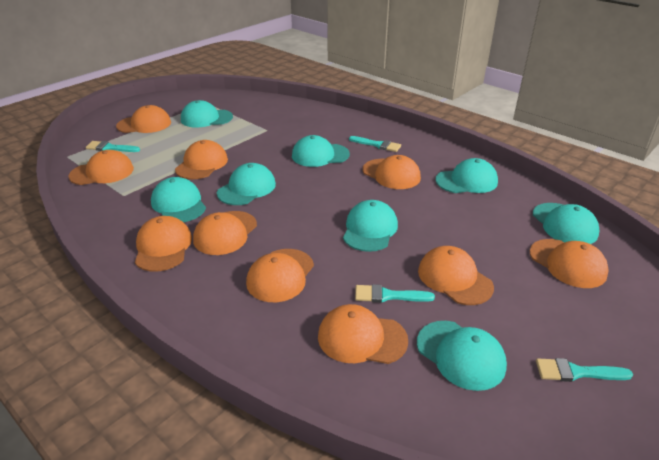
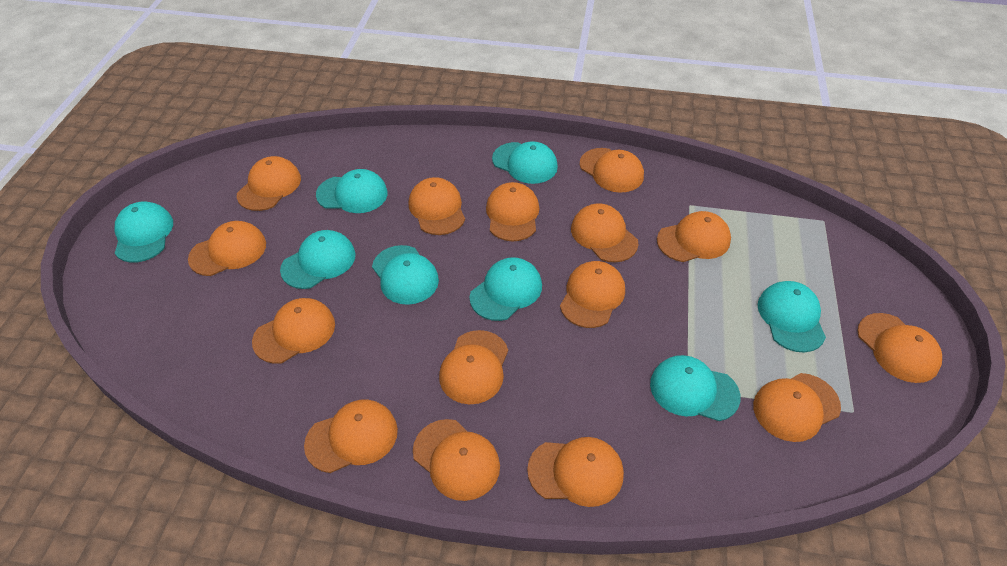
orange cap: 10 -> 15
turquoise brush: 4 -> 0

